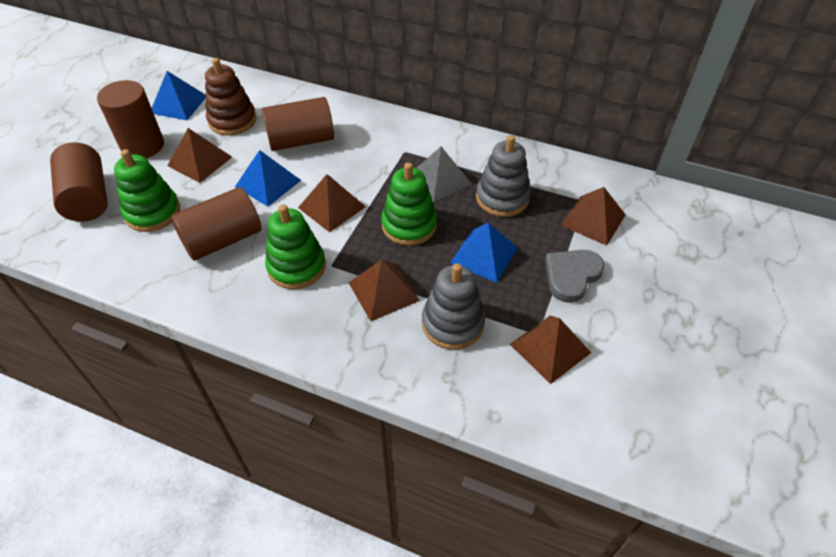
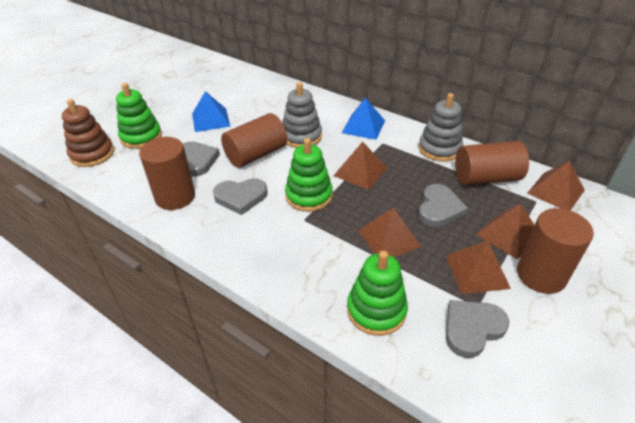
blue pyramid: 3 -> 2
grey heart: 1 -> 4
grey pyramid: 1 -> 0

